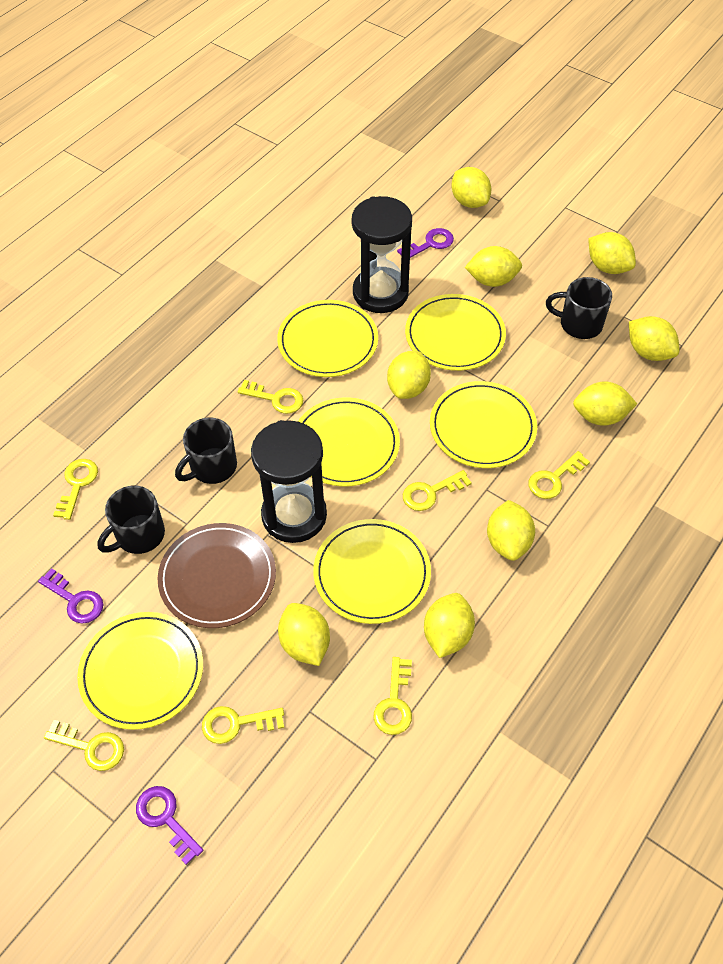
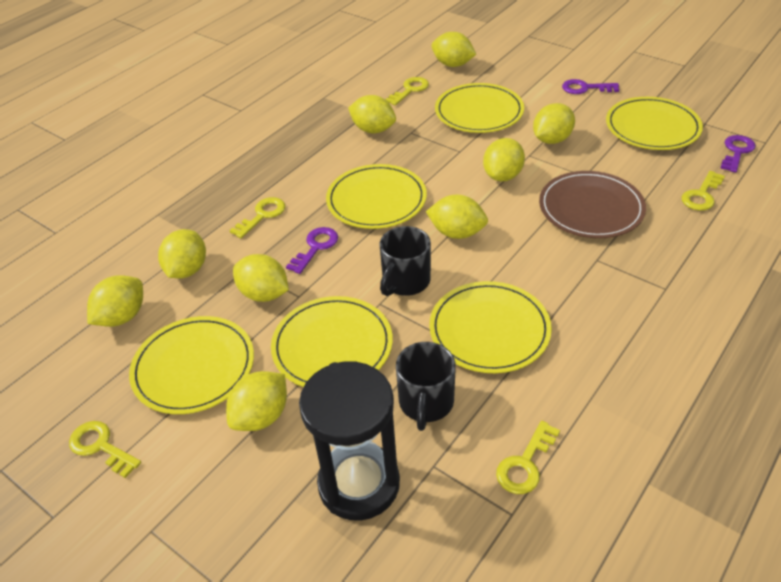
black hourglass: 2 -> 1
black mug: 3 -> 2
yellow key: 7 -> 5

